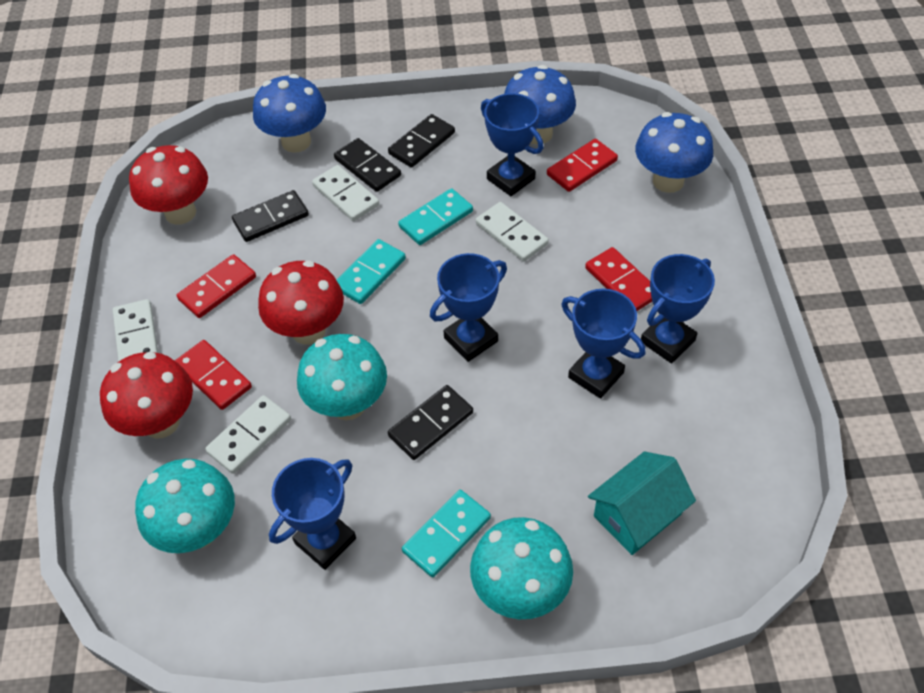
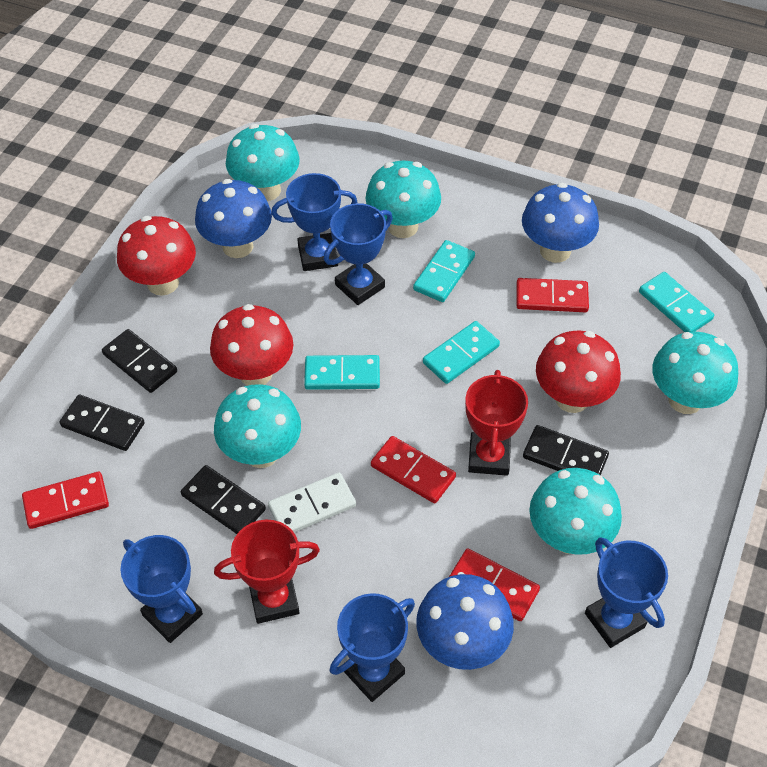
red trophy: 0 -> 2
turquoise domino: 3 -> 4
turquoise house: 1 -> 0
turquoise mushroom: 3 -> 5
white domino: 4 -> 1

